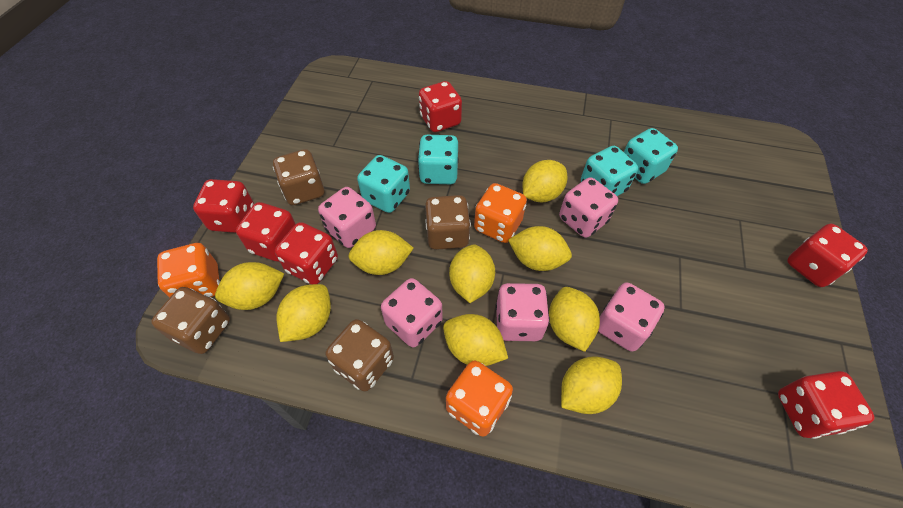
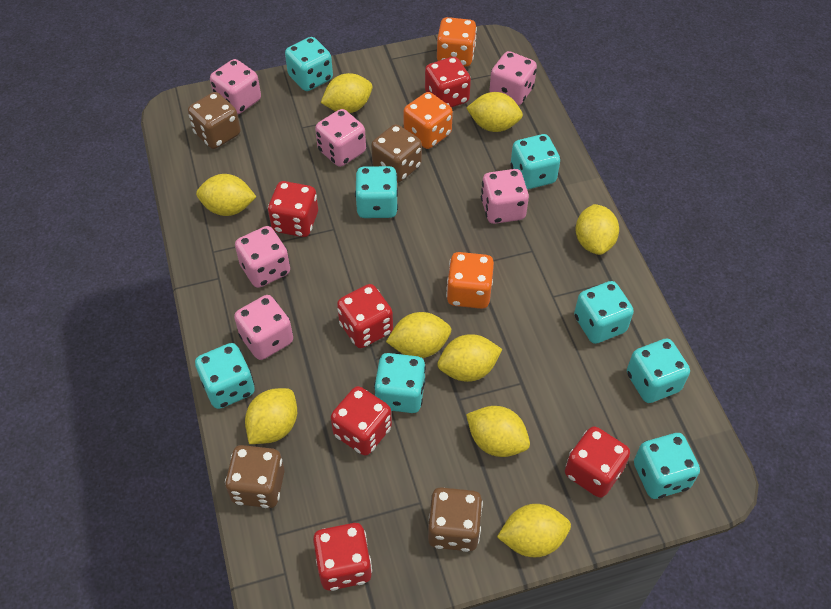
pink dice: 5 -> 6
turquoise dice: 4 -> 8

